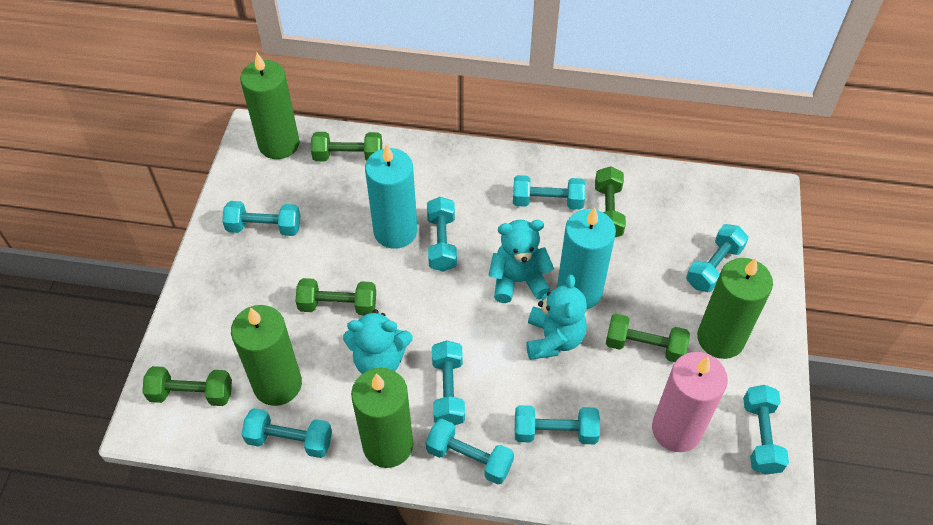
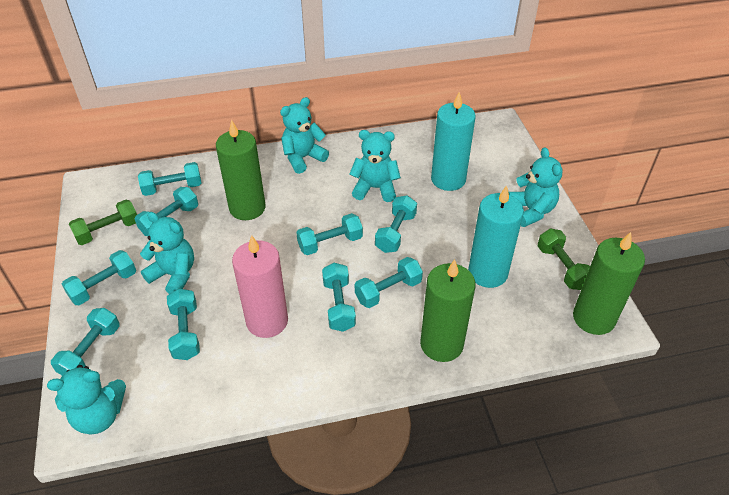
green candle: 4 -> 3
green dumbbell: 5 -> 2
turquoise teddy bear: 3 -> 5

